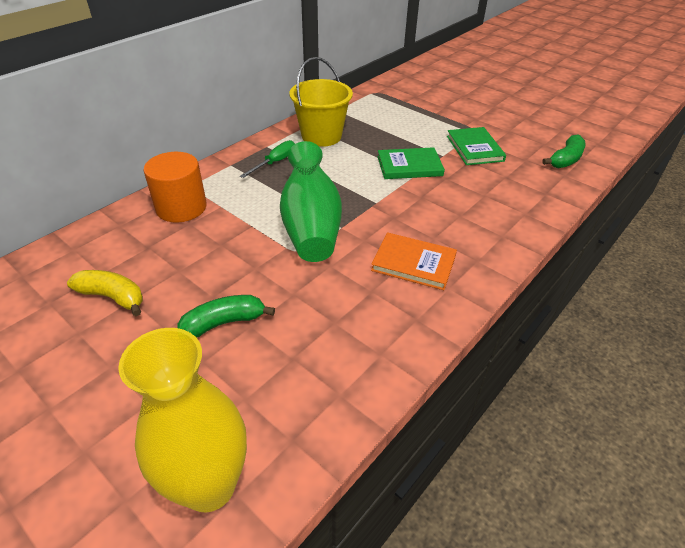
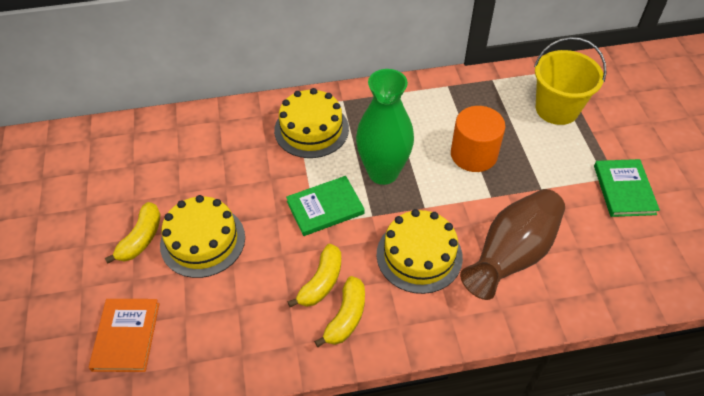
brown vase: 0 -> 1
green banana: 2 -> 0
green screwdriver: 1 -> 0
yellow banana: 1 -> 3
yellow cake: 0 -> 3
yellow vase: 1 -> 0

